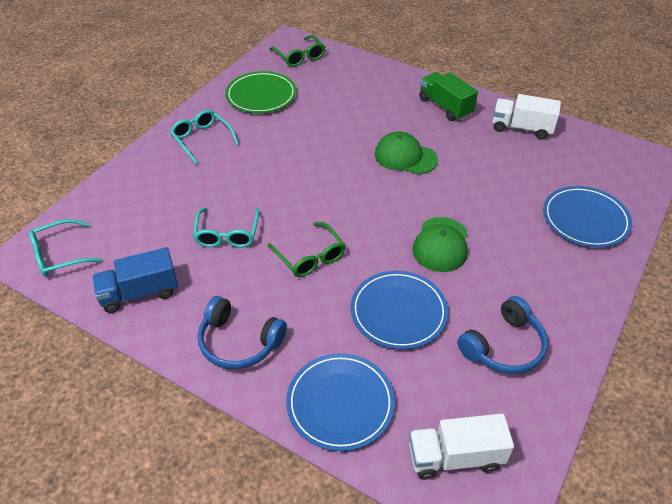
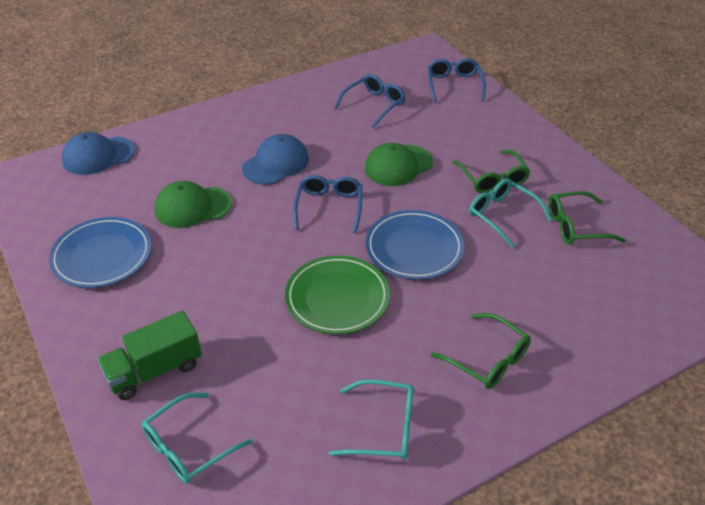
blue cap: 0 -> 2
blue glasses: 0 -> 3
blue headphones: 2 -> 0
blue plate: 3 -> 2
blue truck: 1 -> 0
green glasses: 2 -> 3
white truck: 2 -> 0

